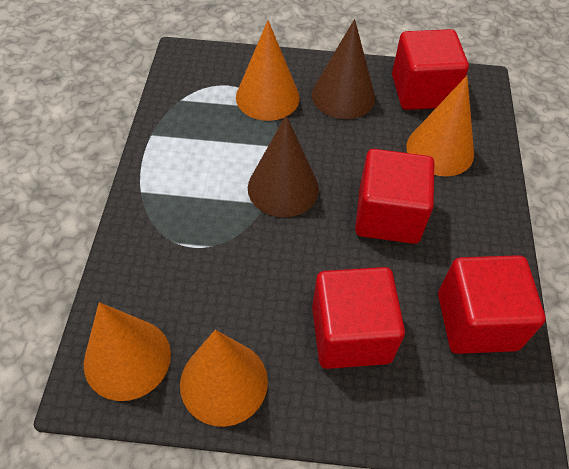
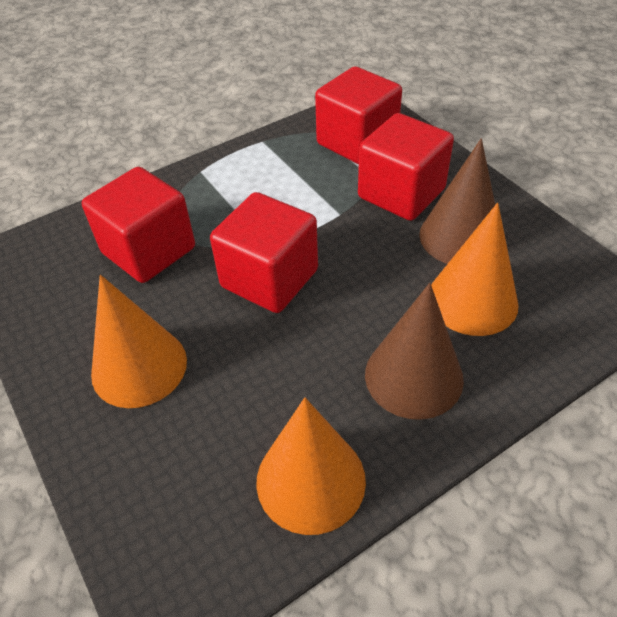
orange cone: 4 -> 3

